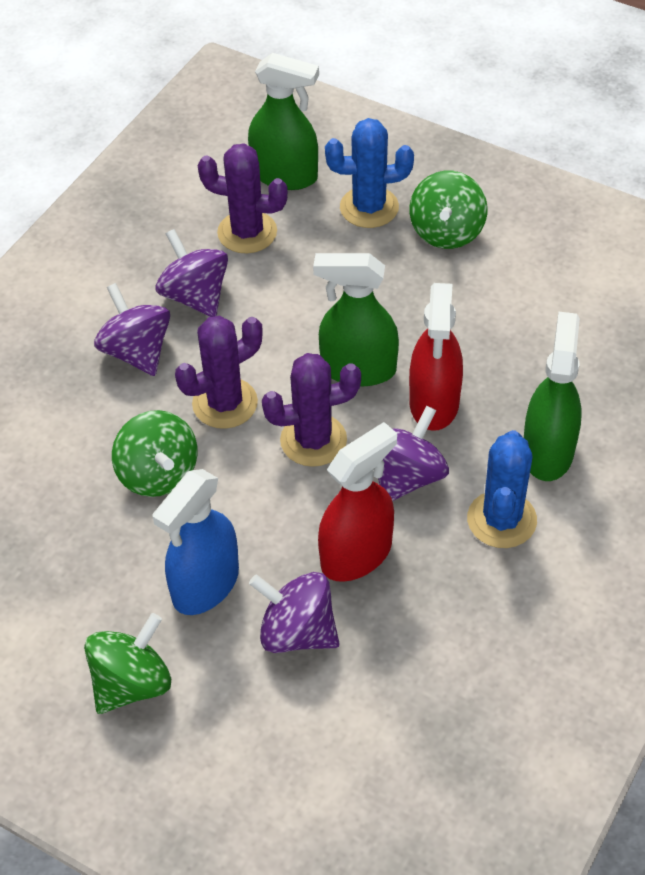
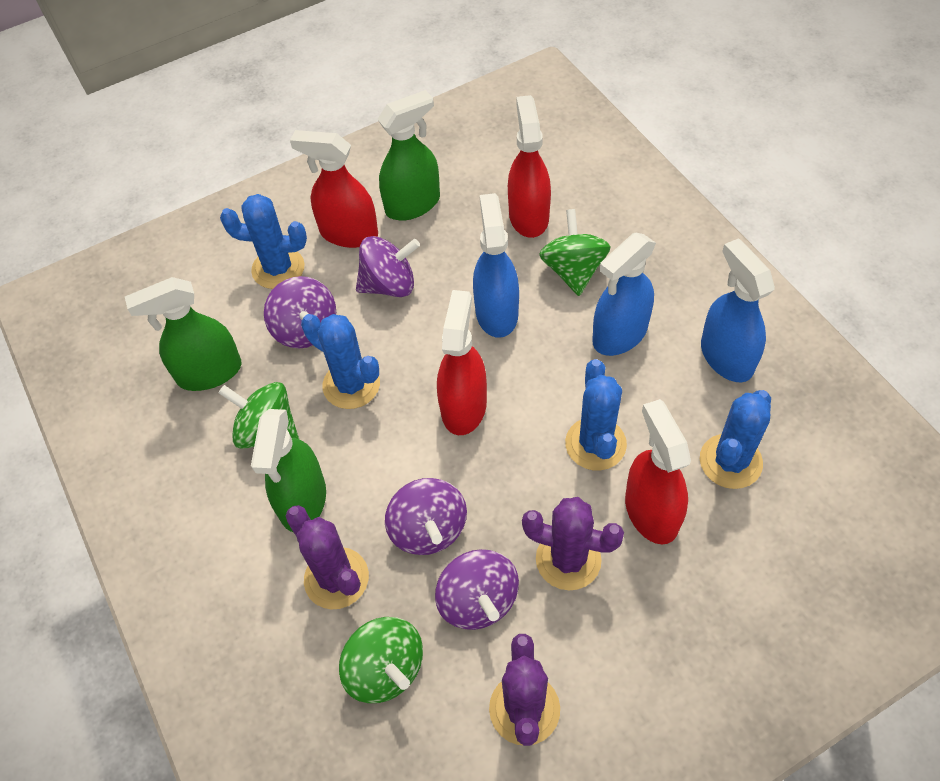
blue cactus: 2 -> 4
blue spray bottle: 1 -> 3
red spray bottle: 2 -> 4

